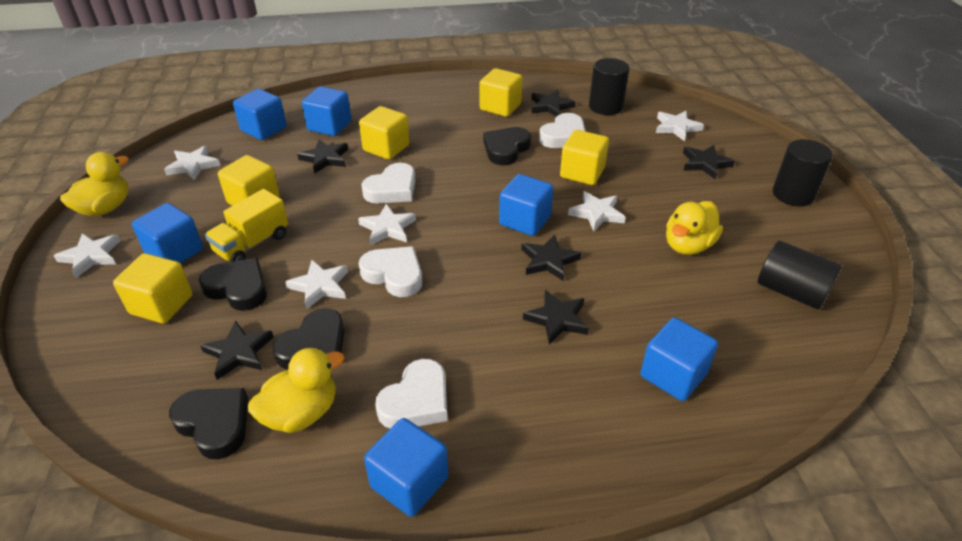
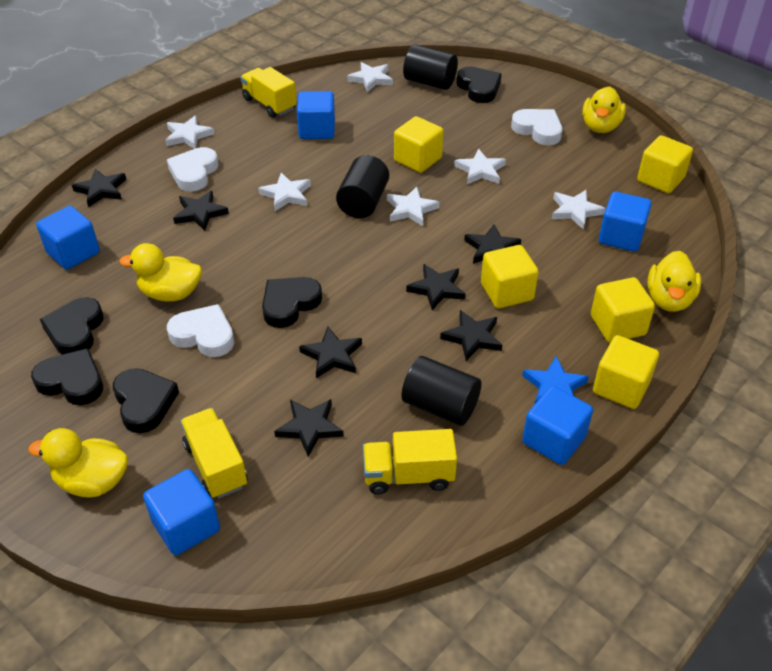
black heart: 4 -> 5
black star: 6 -> 7
blue cube: 6 -> 5
blue star: 0 -> 1
white heart: 4 -> 3
yellow duck: 3 -> 4
yellow truck: 1 -> 3

